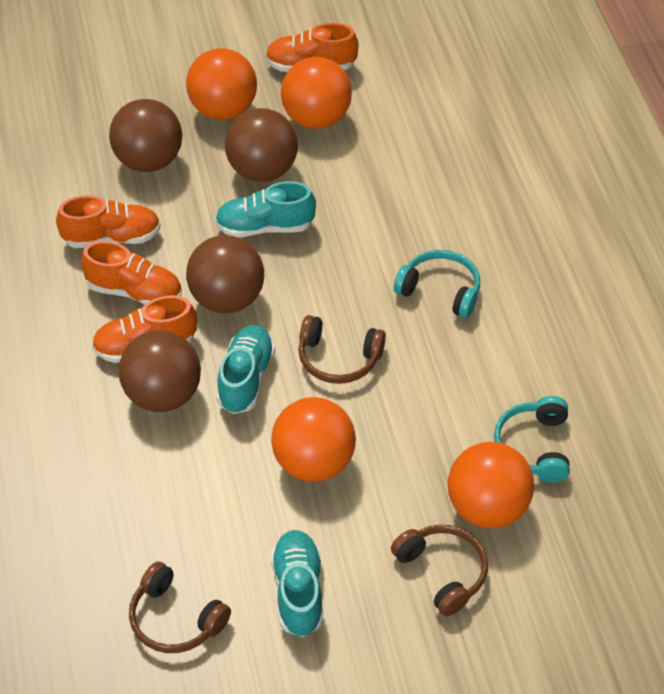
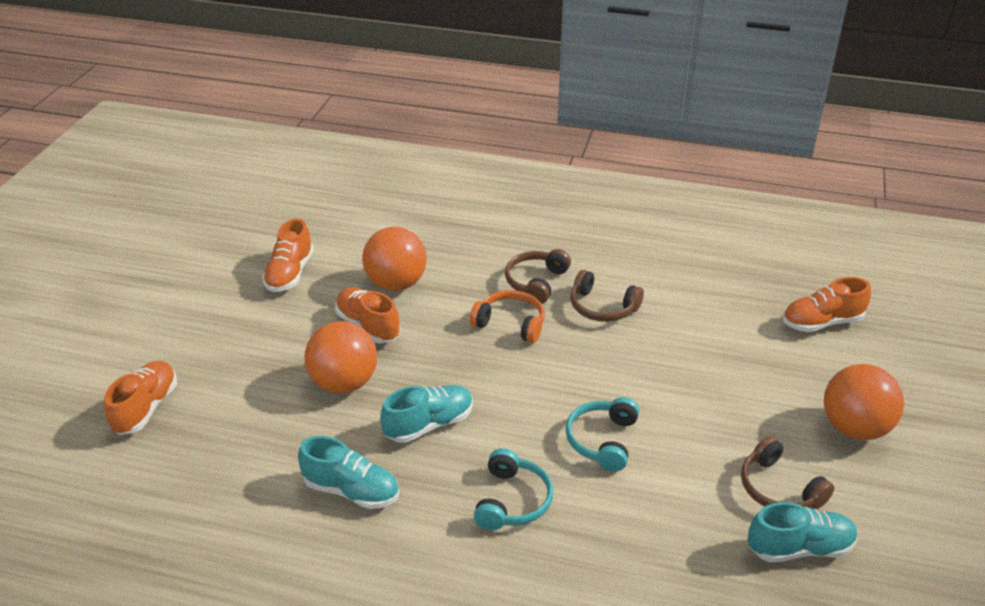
brown ball: 4 -> 0
orange ball: 4 -> 3
orange headphones: 0 -> 1

